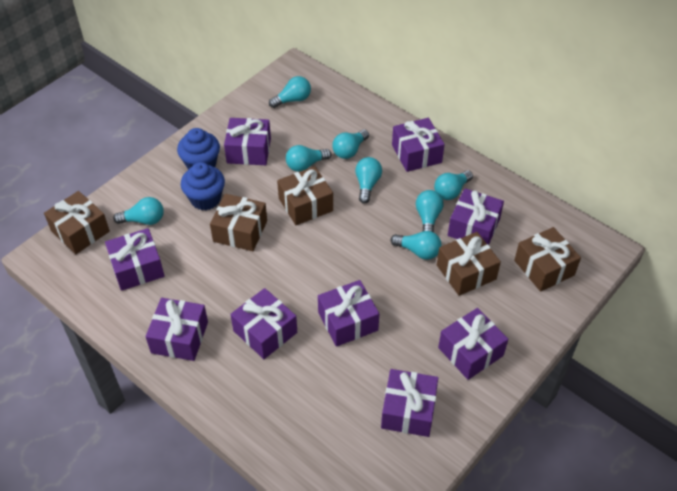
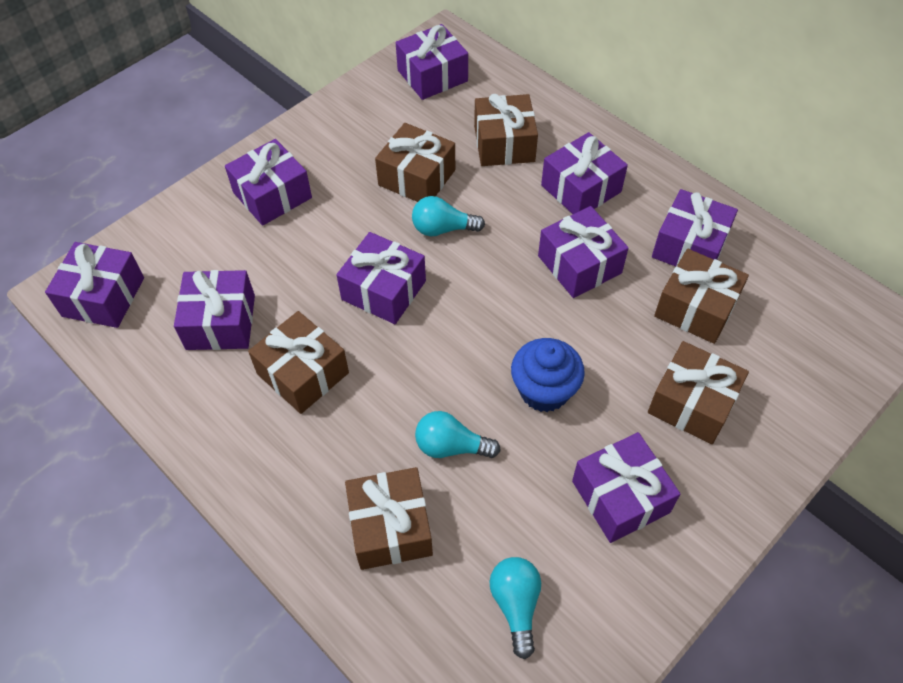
blue cupcake: 2 -> 1
brown gift: 5 -> 6
turquoise light bulb: 8 -> 3

